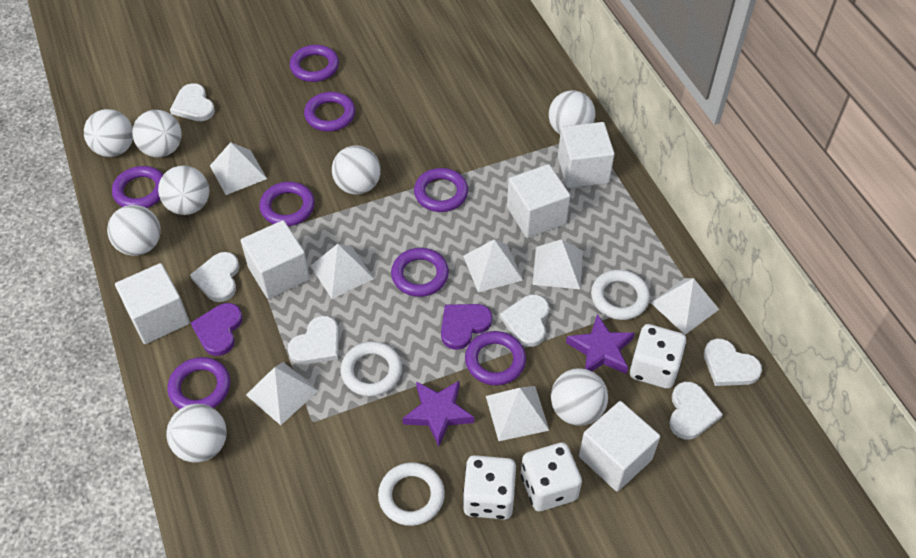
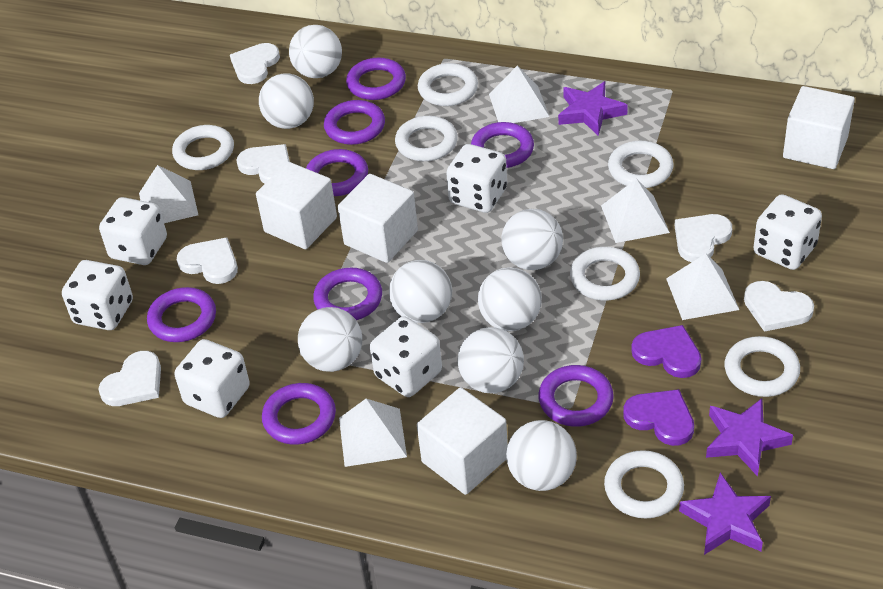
purple star: 2 -> 3
white cube: 5 -> 4
white dice: 3 -> 6
white pyramid: 7 -> 5
white ring: 3 -> 7

